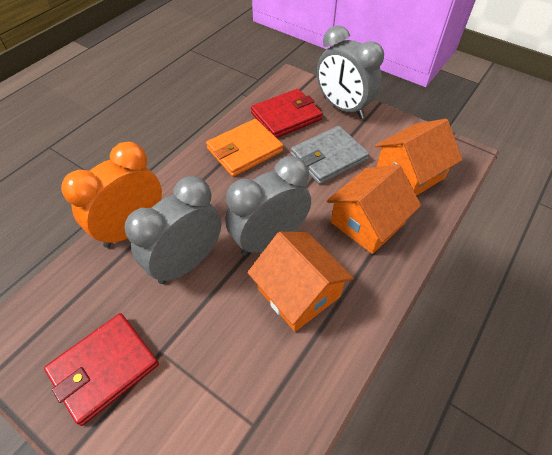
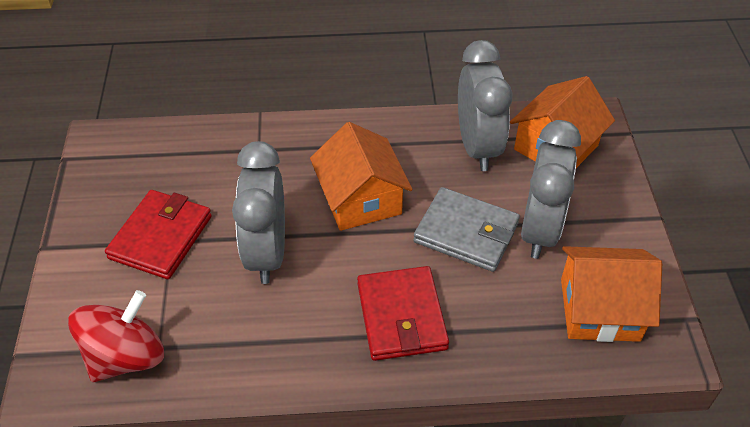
orange clock: 1 -> 0
orange wallet: 1 -> 0
red spinning top: 0 -> 1

